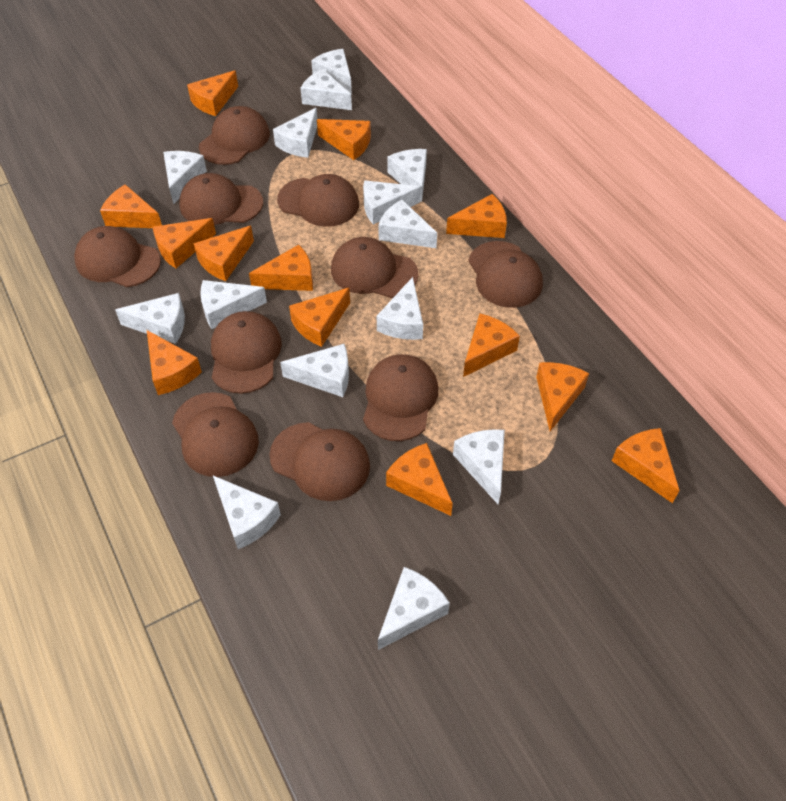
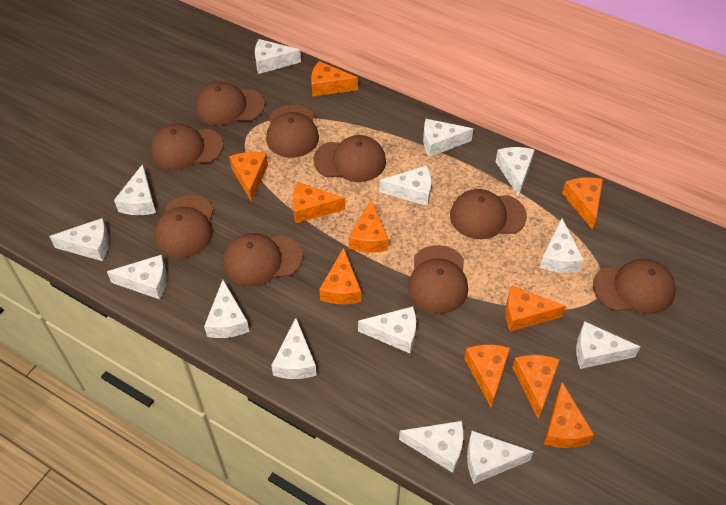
brown cap: 10 -> 9
orange cheese: 13 -> 10

